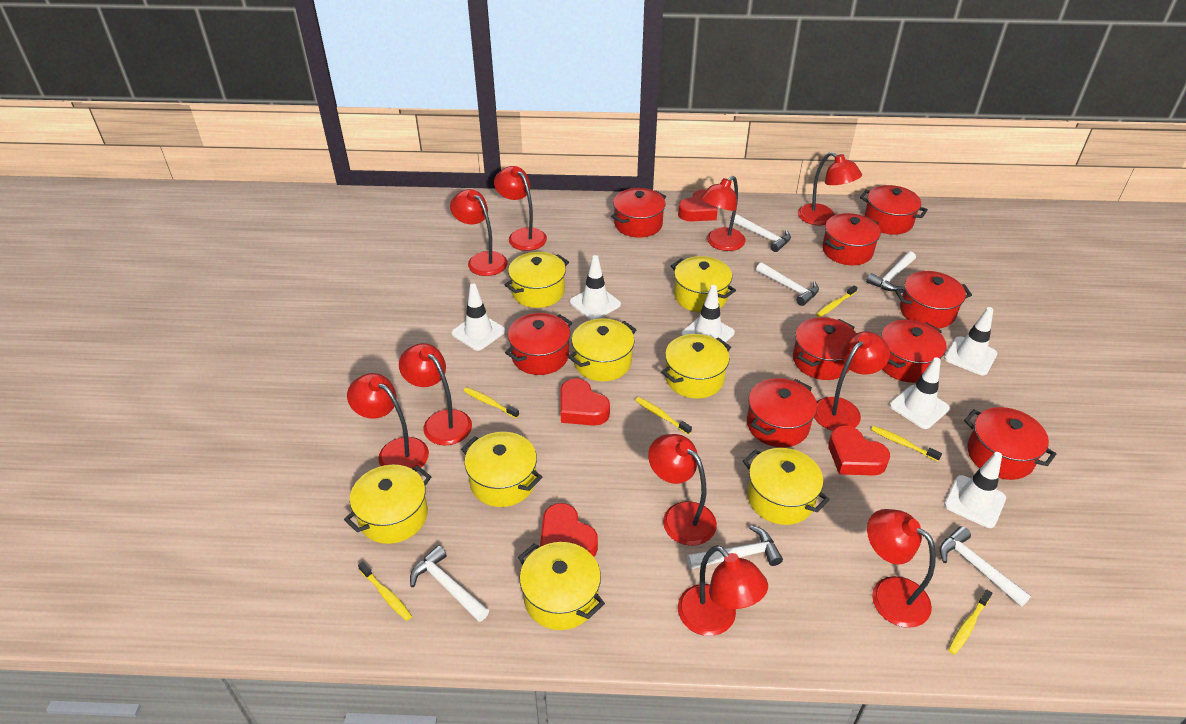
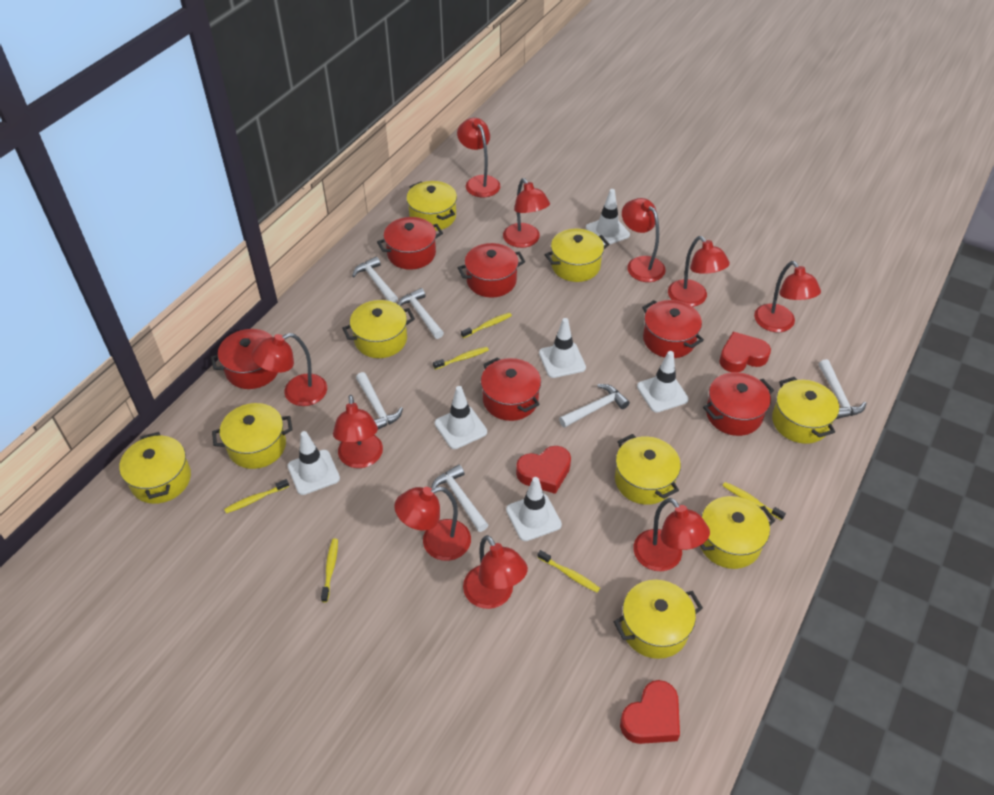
red heart: 4 -> 3
red pot: 9 -> 6
yellow pot: 8 -> 9

